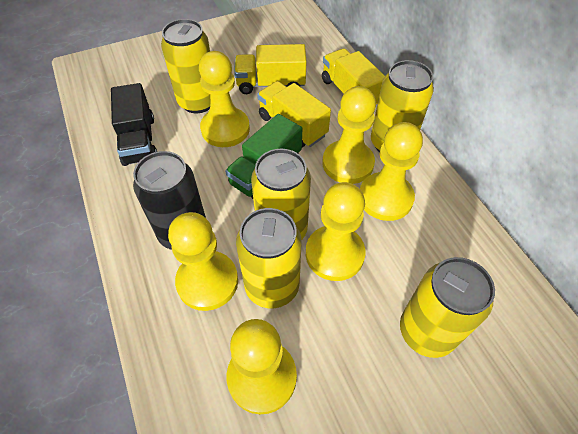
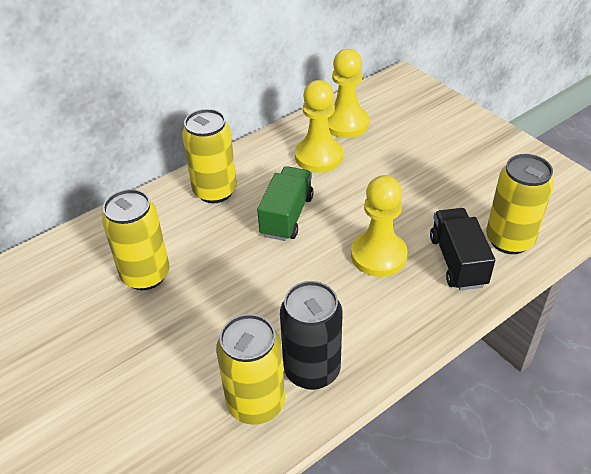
yellow can: 5 -> 4
yellow pawn: 6 -> 3
yellow truck: 3 -> 0

